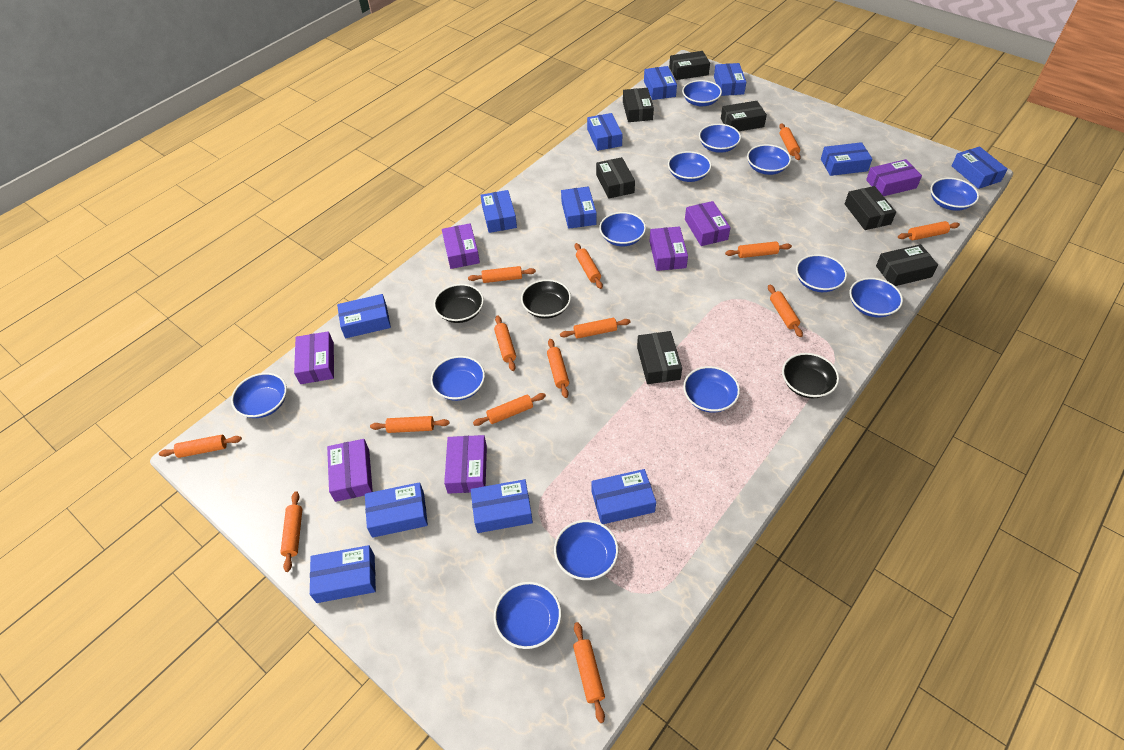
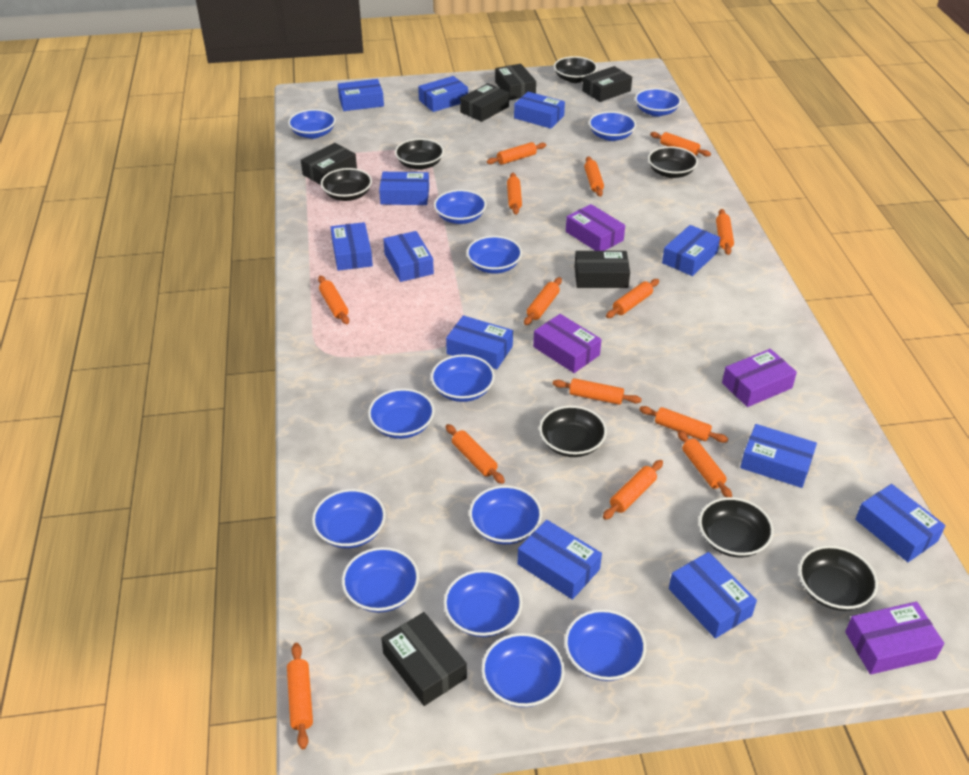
black bowl: 3 -> 7
black box: 7 -> 6
purple box: 7 -> 4

